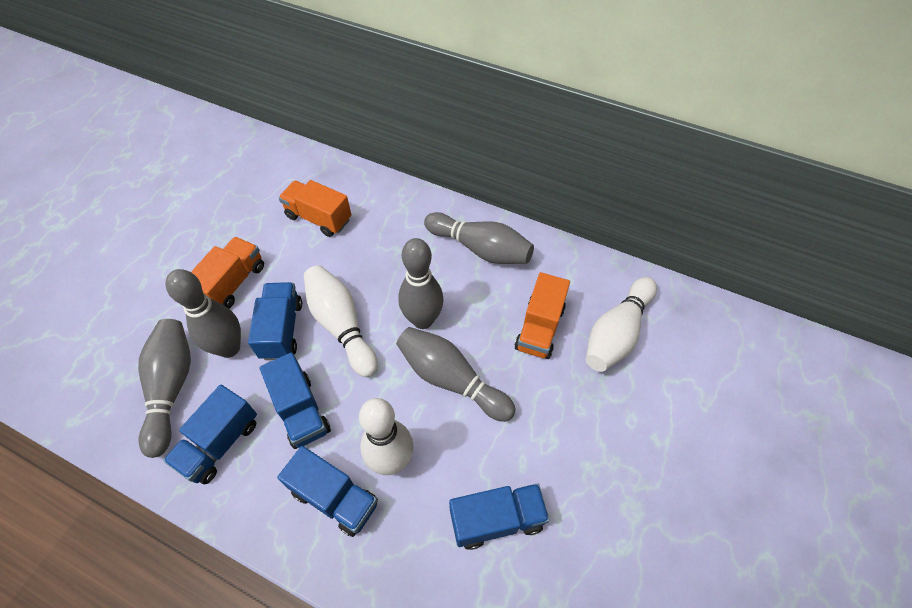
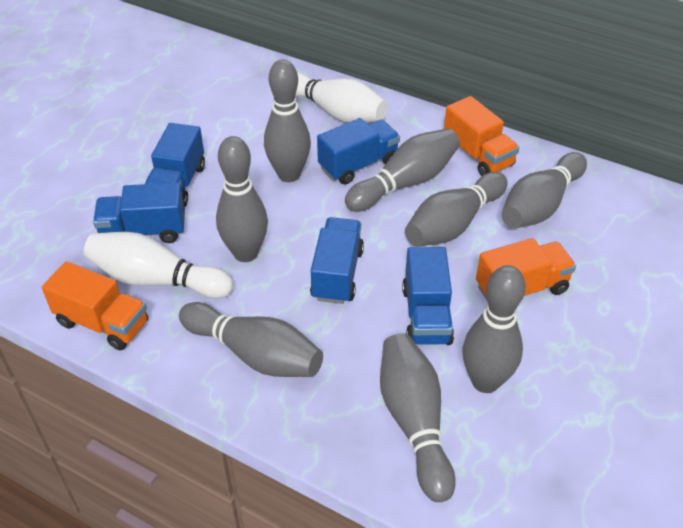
grey bowling pin: 5 -> 8
white bowling pin: 3 -> 2

